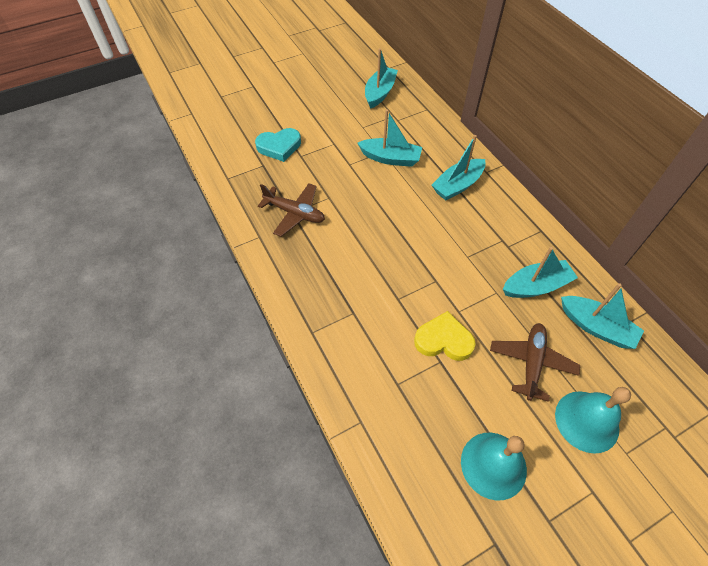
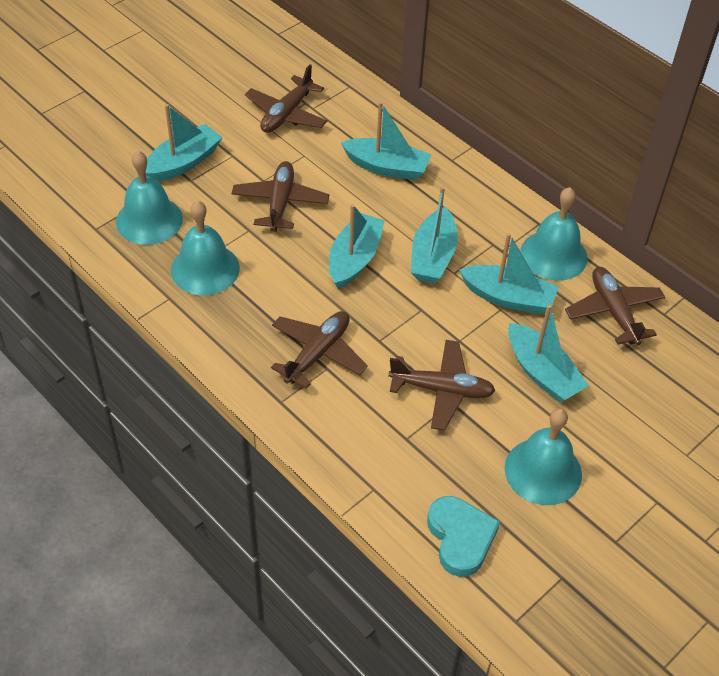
brown plane: 2 -> 5
turquoise bell: 2 -> 4
turquoise boat: 5 -> 6
yellow heart: 1 -> 0

